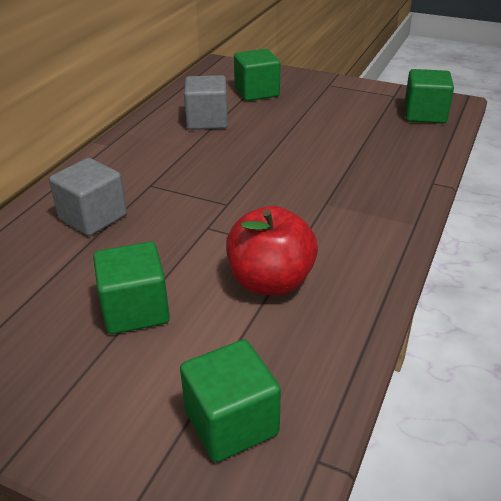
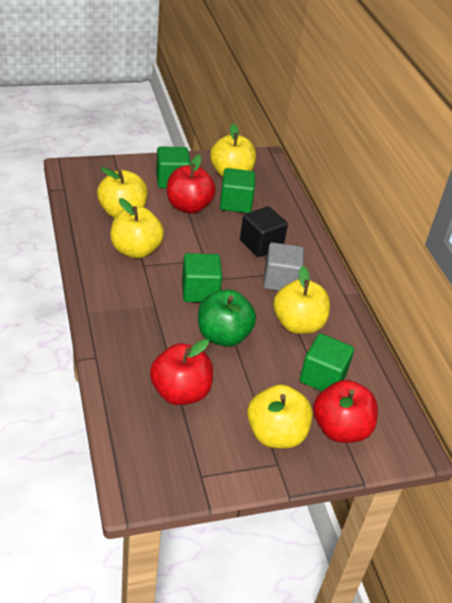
black cube: 0 -> 1
green apple: 0 -> 1
grey cube: 2 -> 1
red apple: 1 -> 3
yellow apple: 0 -> 5

